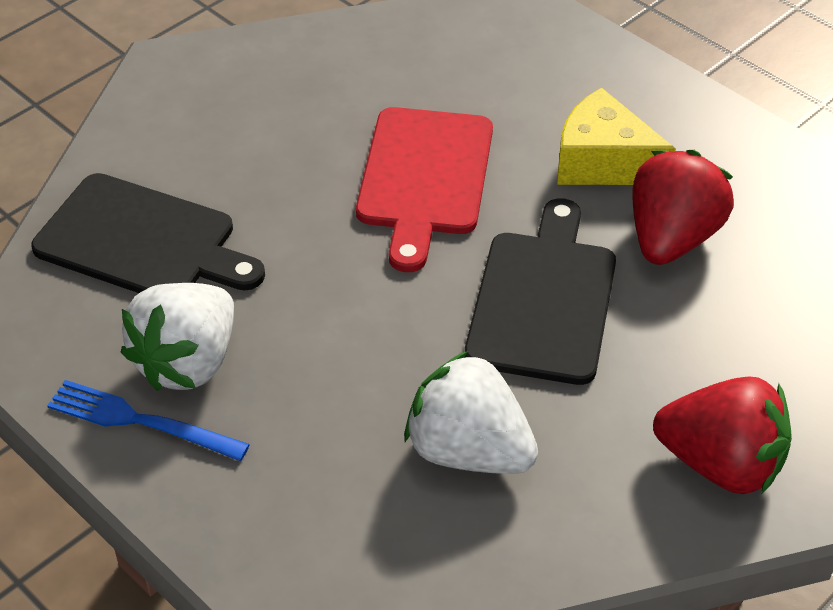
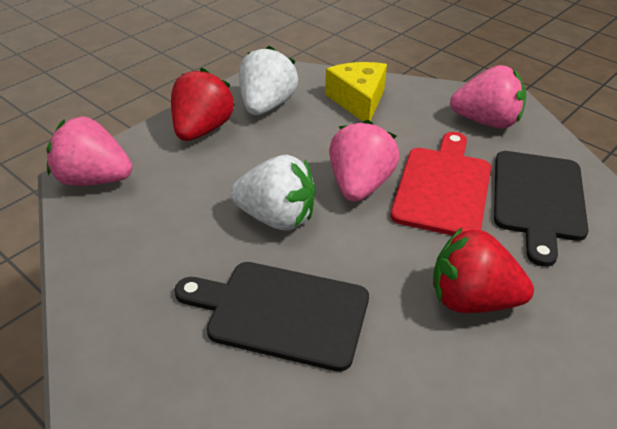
blue fork: 1 -> 0
pink strawberry: 0 -> 3

